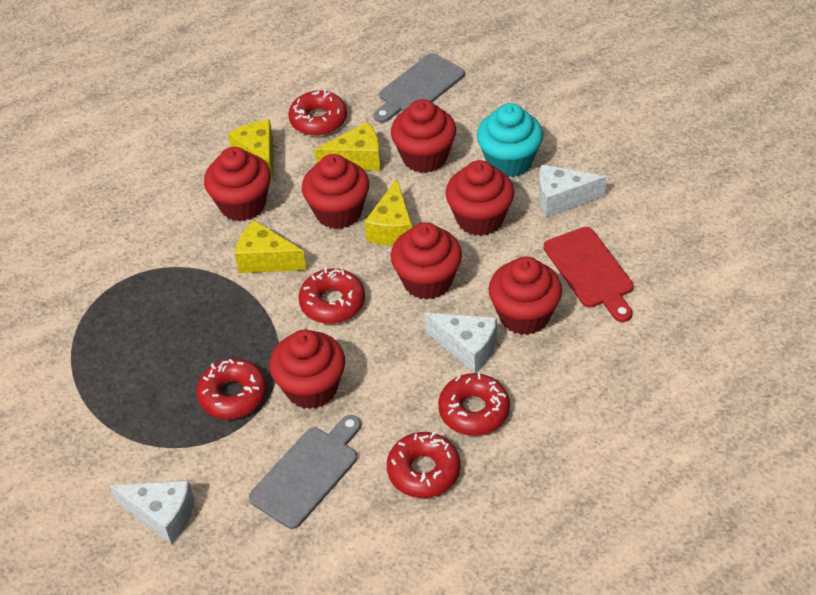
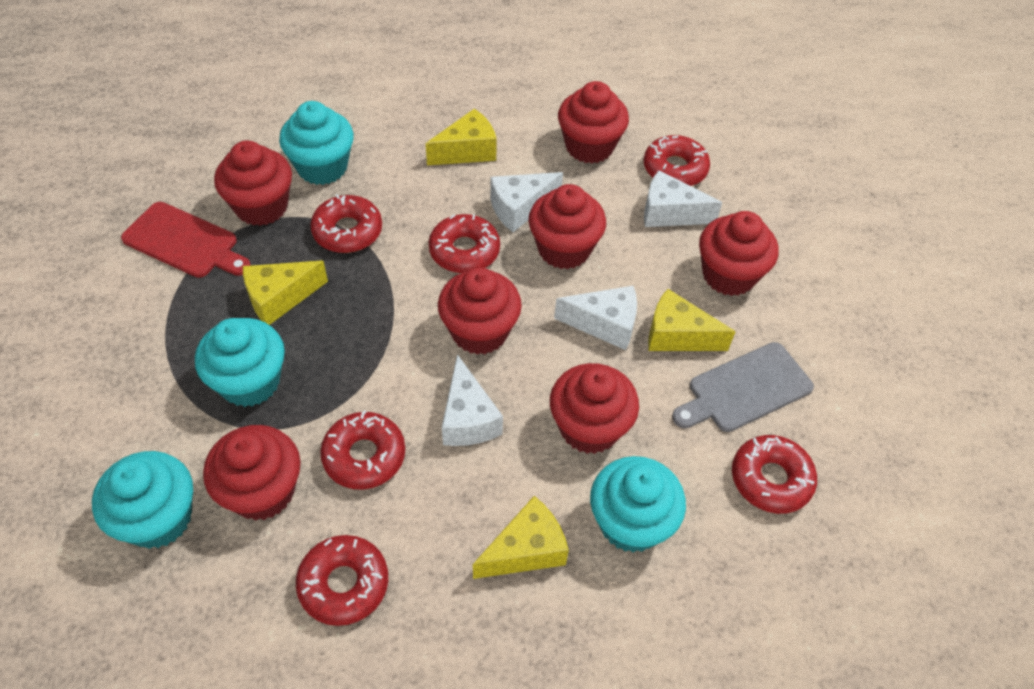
grey cutting board: 2 -> 1
red donut: 5 -> 6
turquoise cupcake: 1 -> 4
white cheese: 3 -> 4

